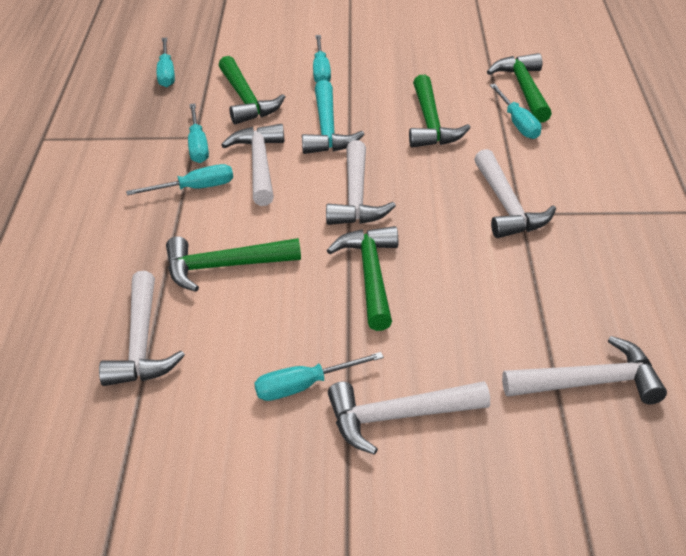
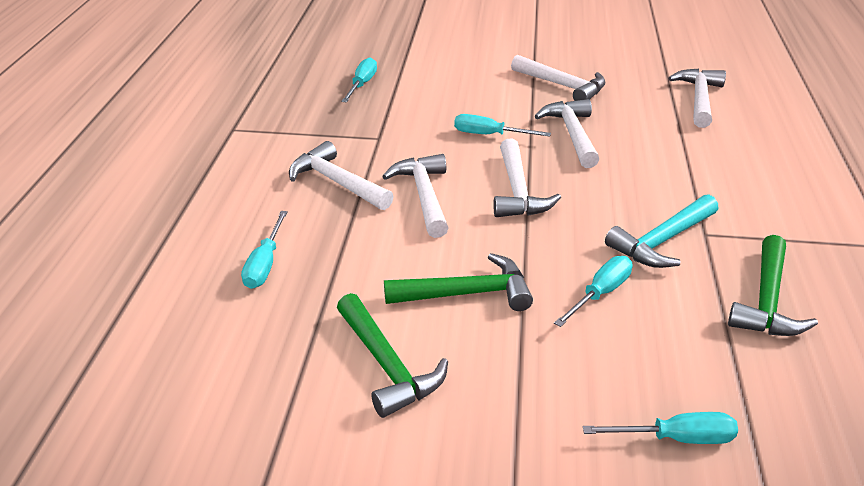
green hammer: 5 -> 3
turquoise screwdriver: 6 -> 5

